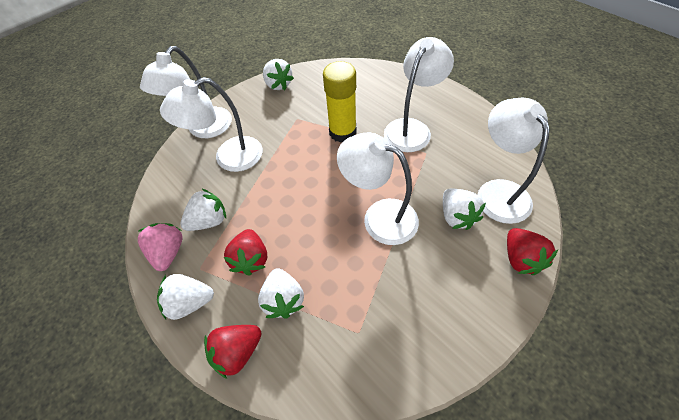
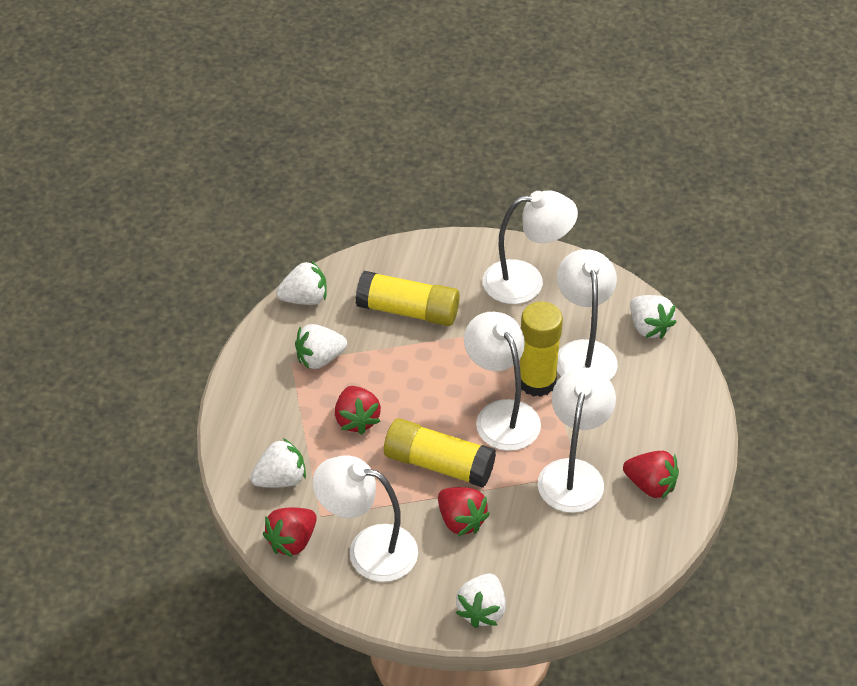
pink strawberry: 1 -> 0
red strawberry: 3 -> 4
yellow glue stick: 1 -> 3

